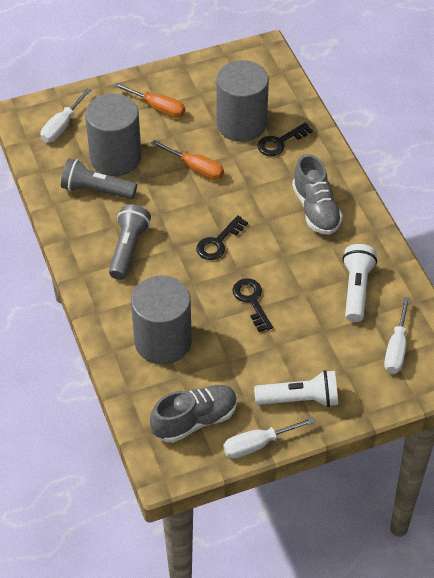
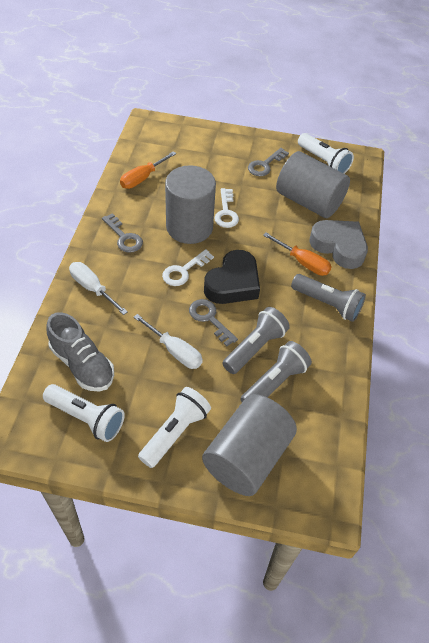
black heart: 0 -> 1
black key: 3 -> 0
grey flashlight: 2 -> 3
grey heart: 0 -> 1
grey key: 0 -> 3
grey shoe: 2 -> 1
white flashlight: 2 -> 3
white key: 0 -> 2
white screwdriver: 3 -> 2

